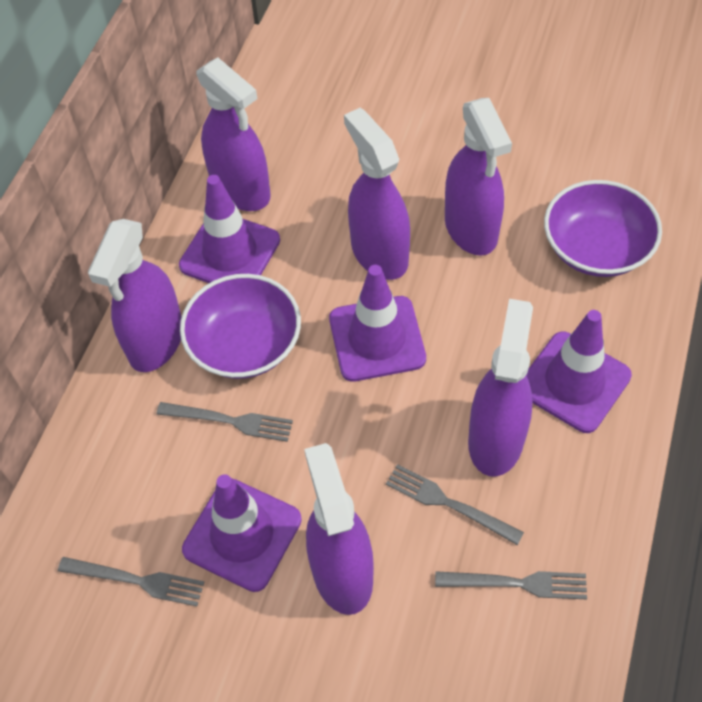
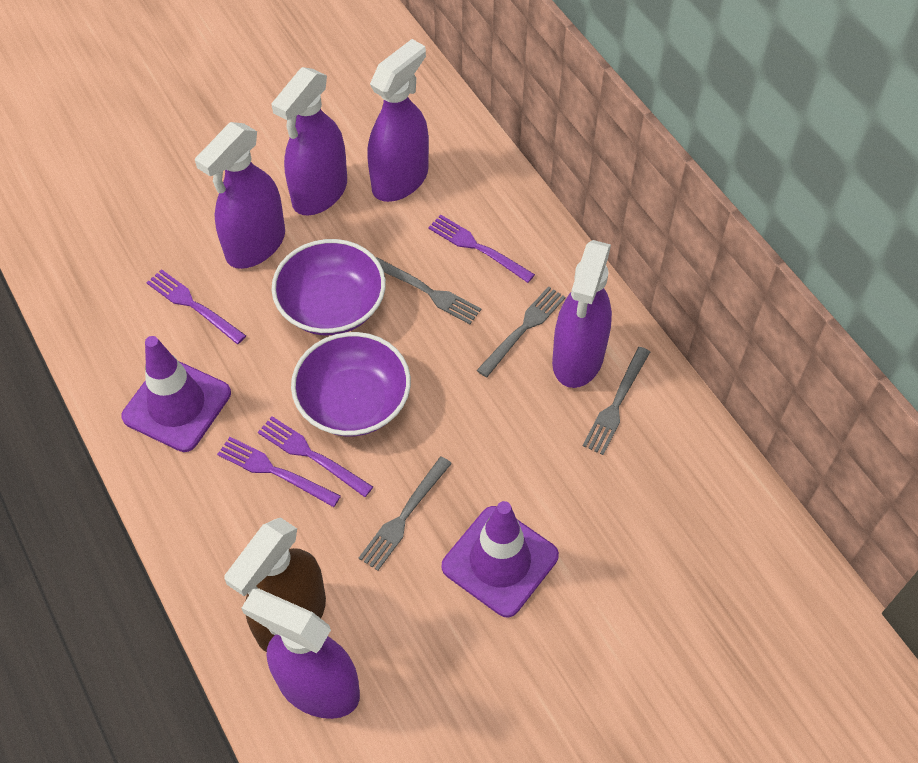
brown spray bottle: 0 -> 1
purple fork: 0 -> 4
purple spray bottle: 6 -> 5
purple traffic cone: 4 -> 2

